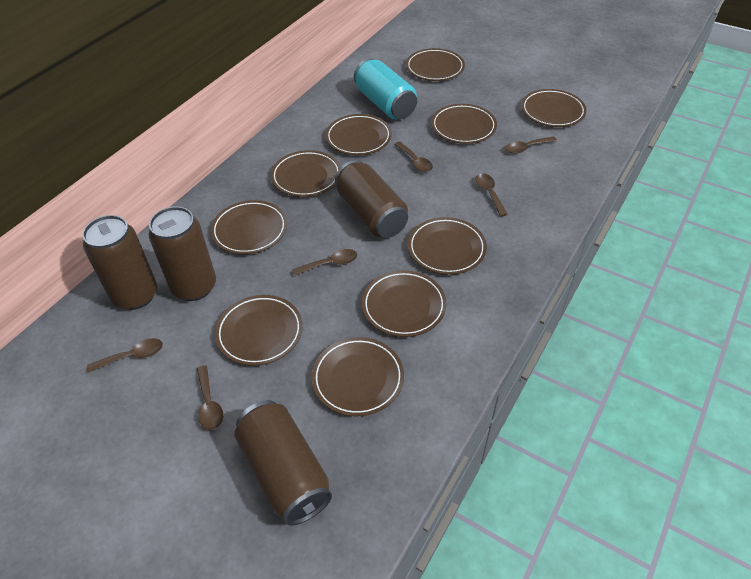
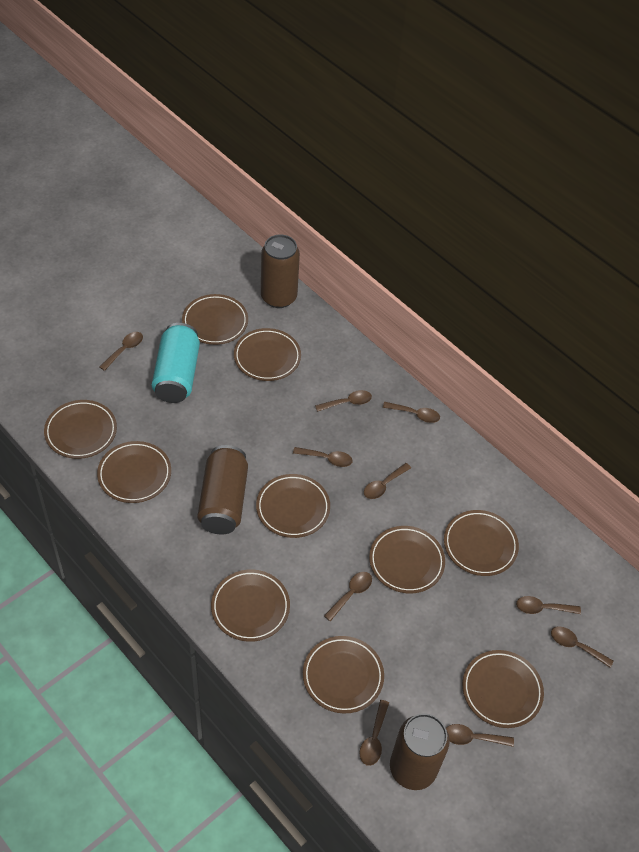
brown can: 4 -> 3
brown spoon: 6 -> 10

